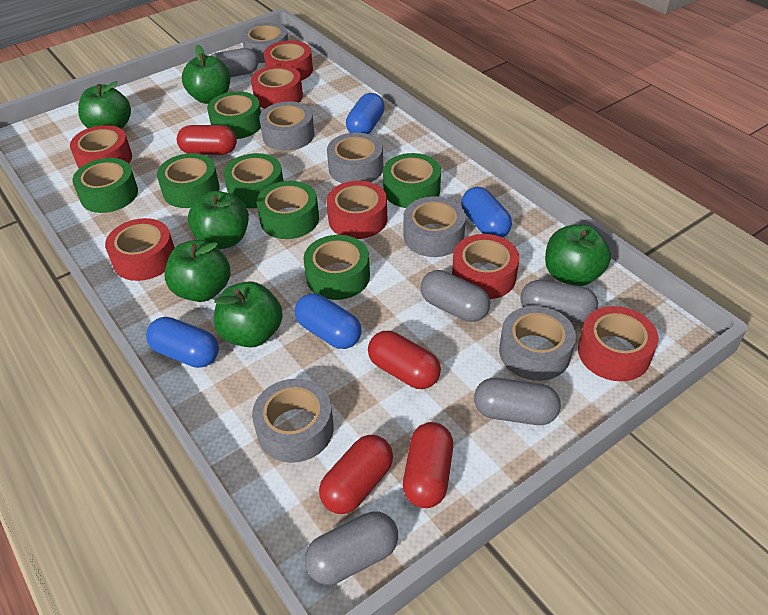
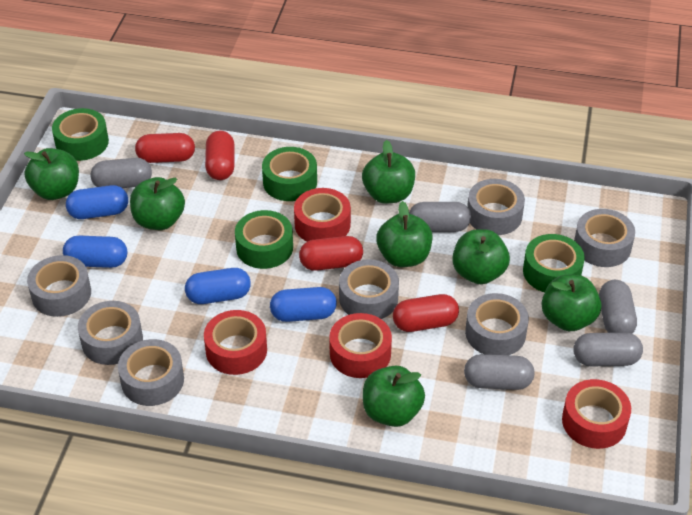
green apple: 6 -> 7
green tape: 7 -> 4
grey tape: 6 -> 7
red tape: 7 -> 4

